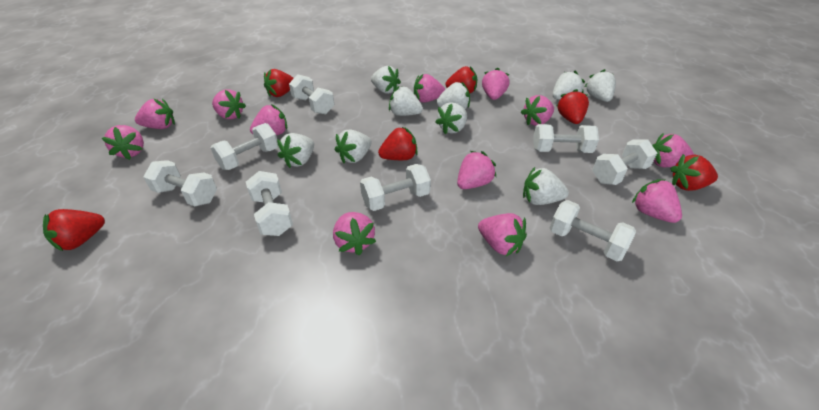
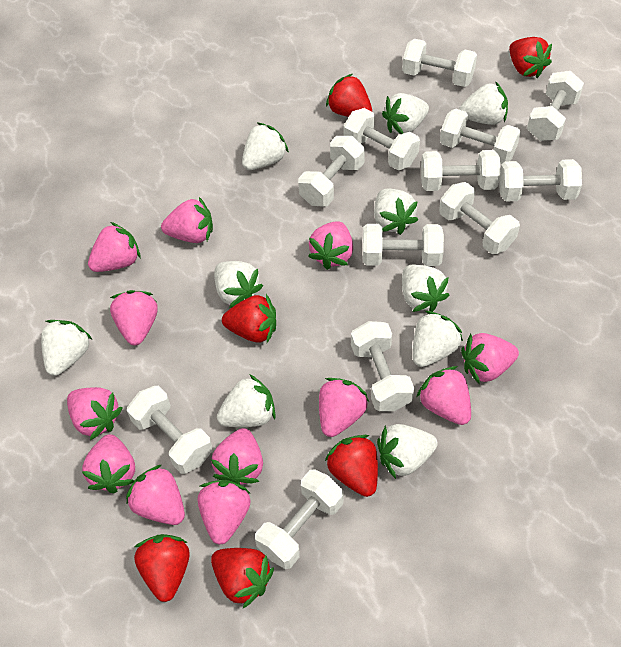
white dumbbell: 8 -> 12
white strawberry: 9 -> 10

